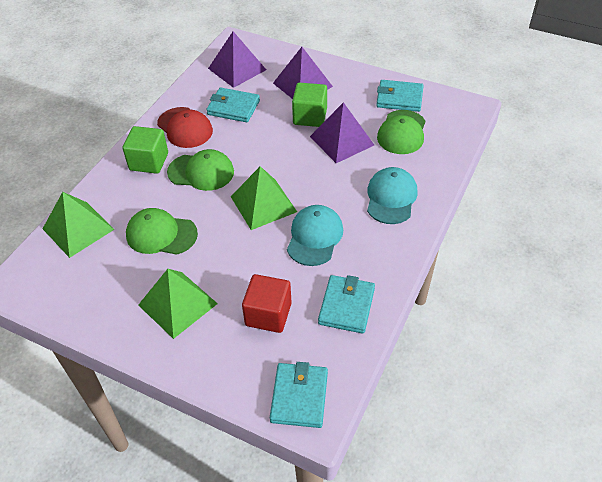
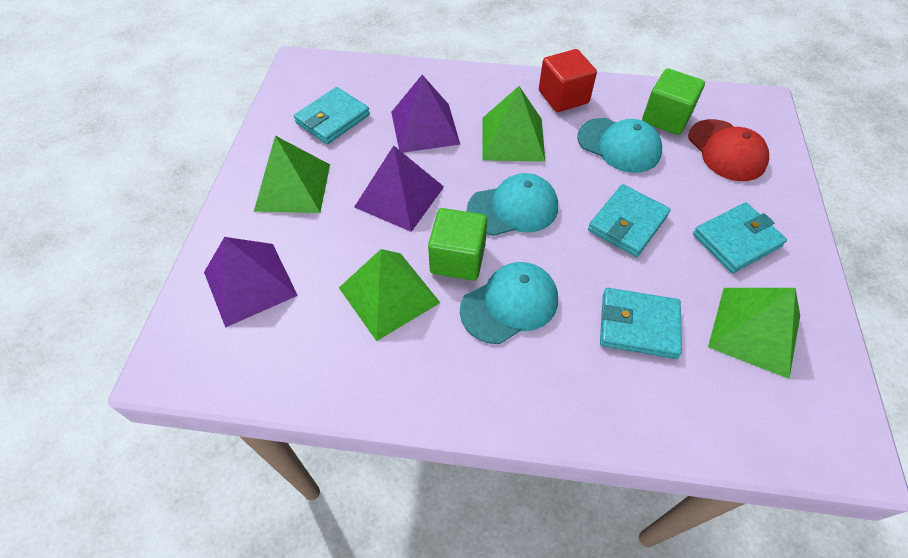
green cap: 3 -> 0
green pyramid: 3 -> 4
turquoise cap: 2 -> 3

